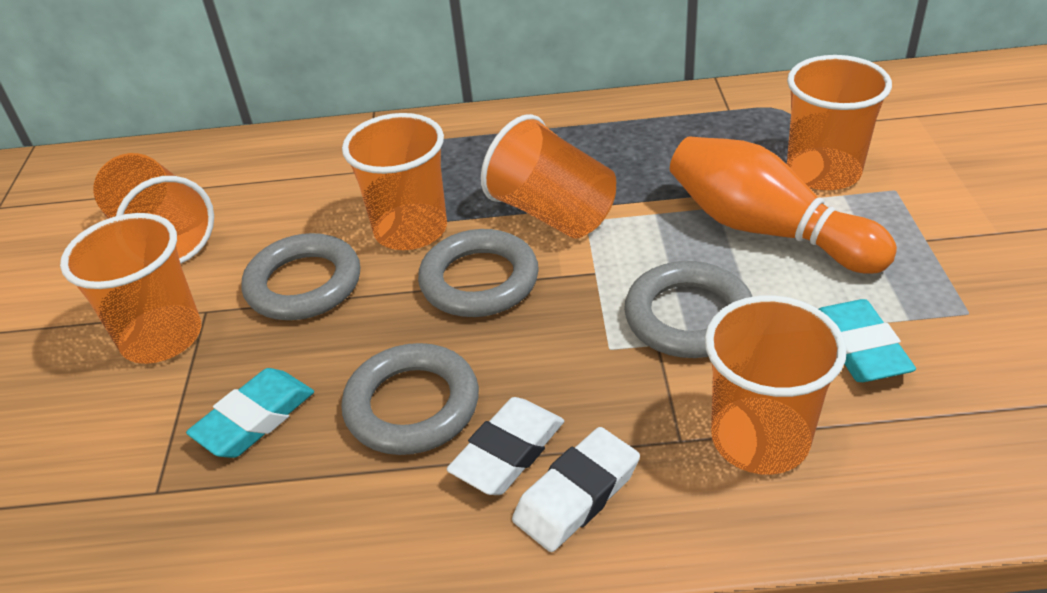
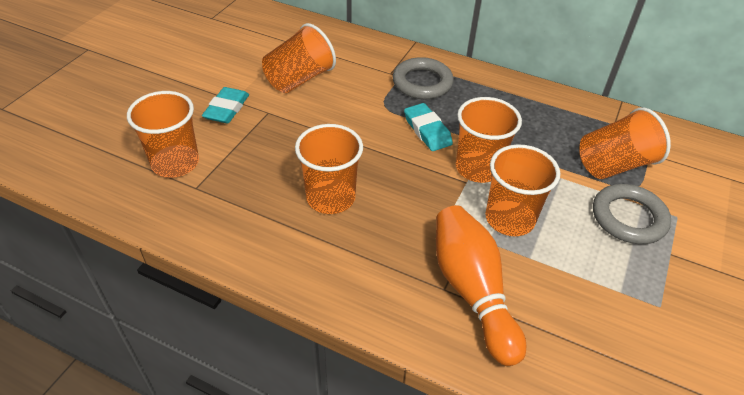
grey ring: 4 -> 2
white eraser: 2 -> 0

